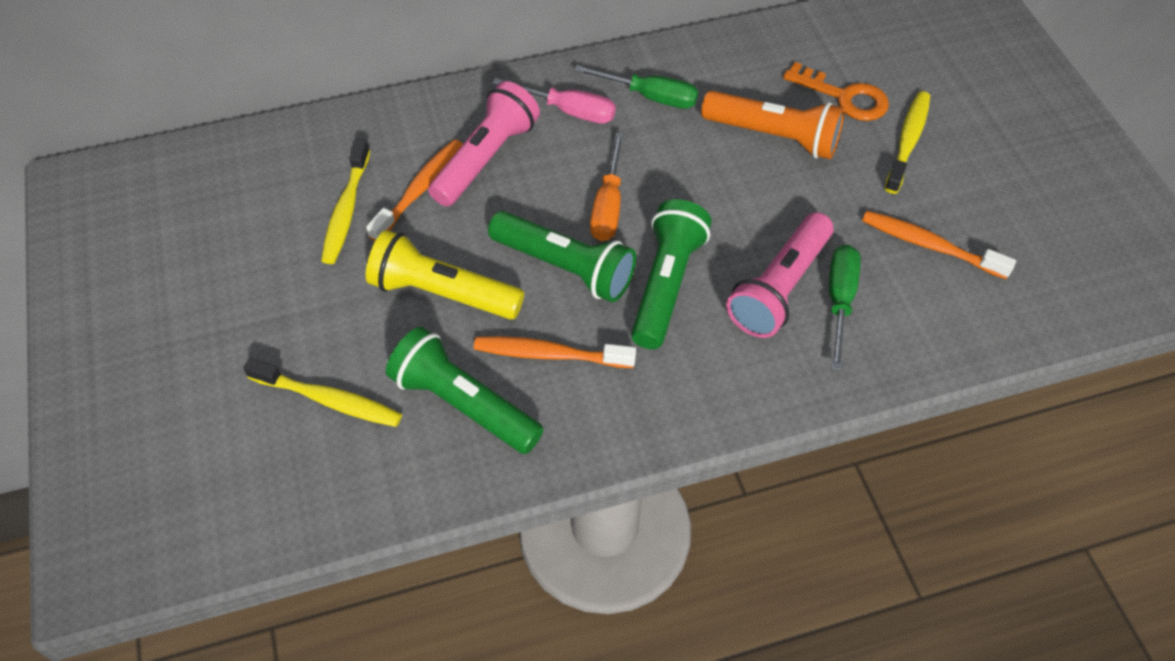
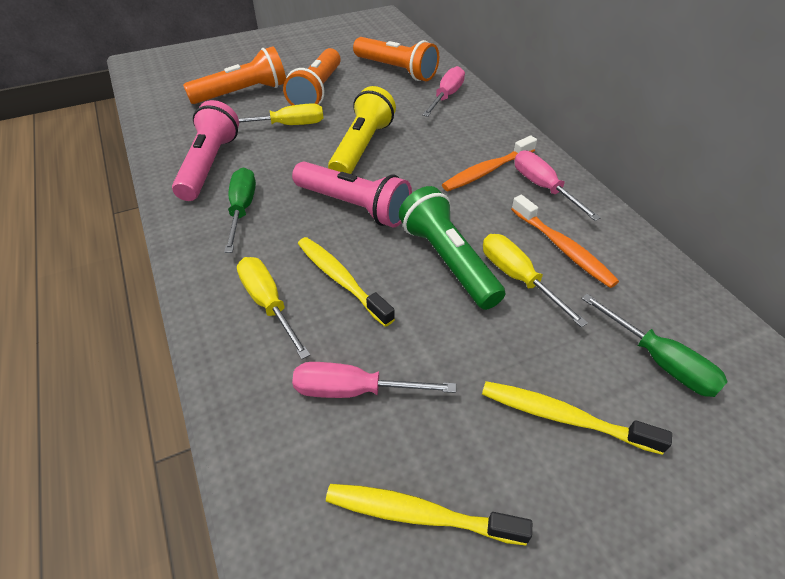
green flashlight: 3 -> 1
orange flashlight: 1 -> 3
orange key: 1 -> 0
orange screwdriver: 1 -> 0
orange toothbrush: 3 -> 2
pink screwdriver: 1 -> 3
yellow screwdriver: 0 -> 3

